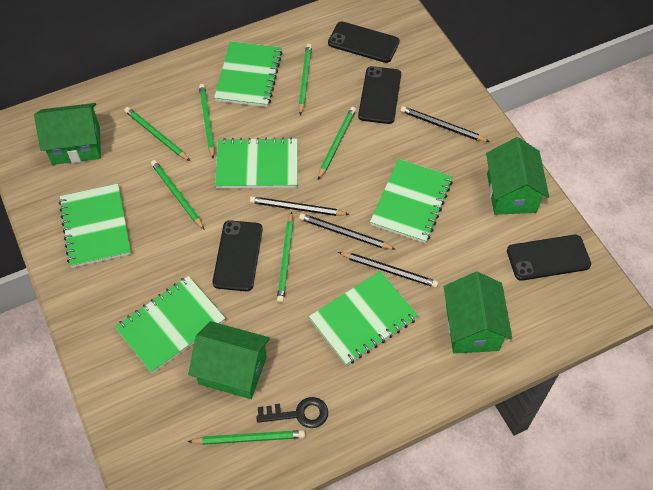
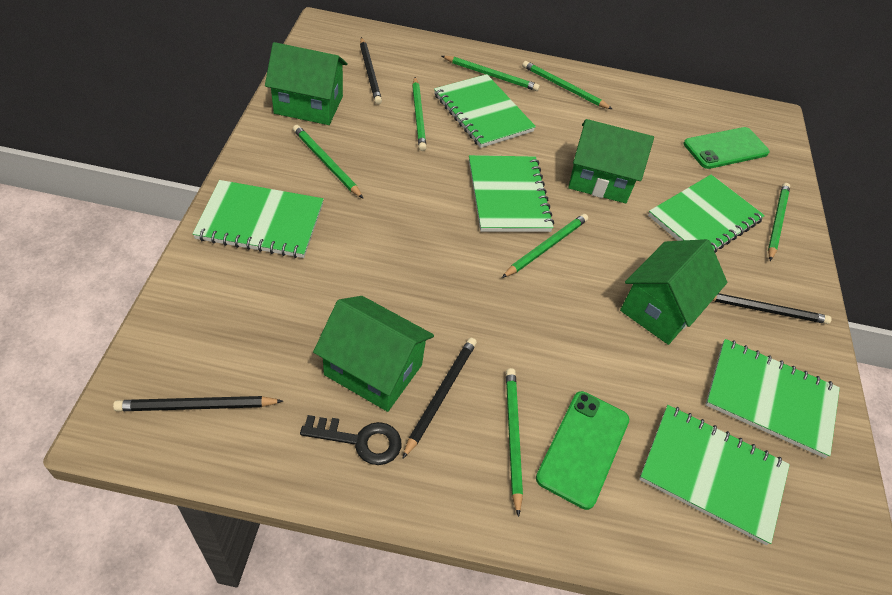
black phone: 4 -> 0
green phone: 0 -> 2

